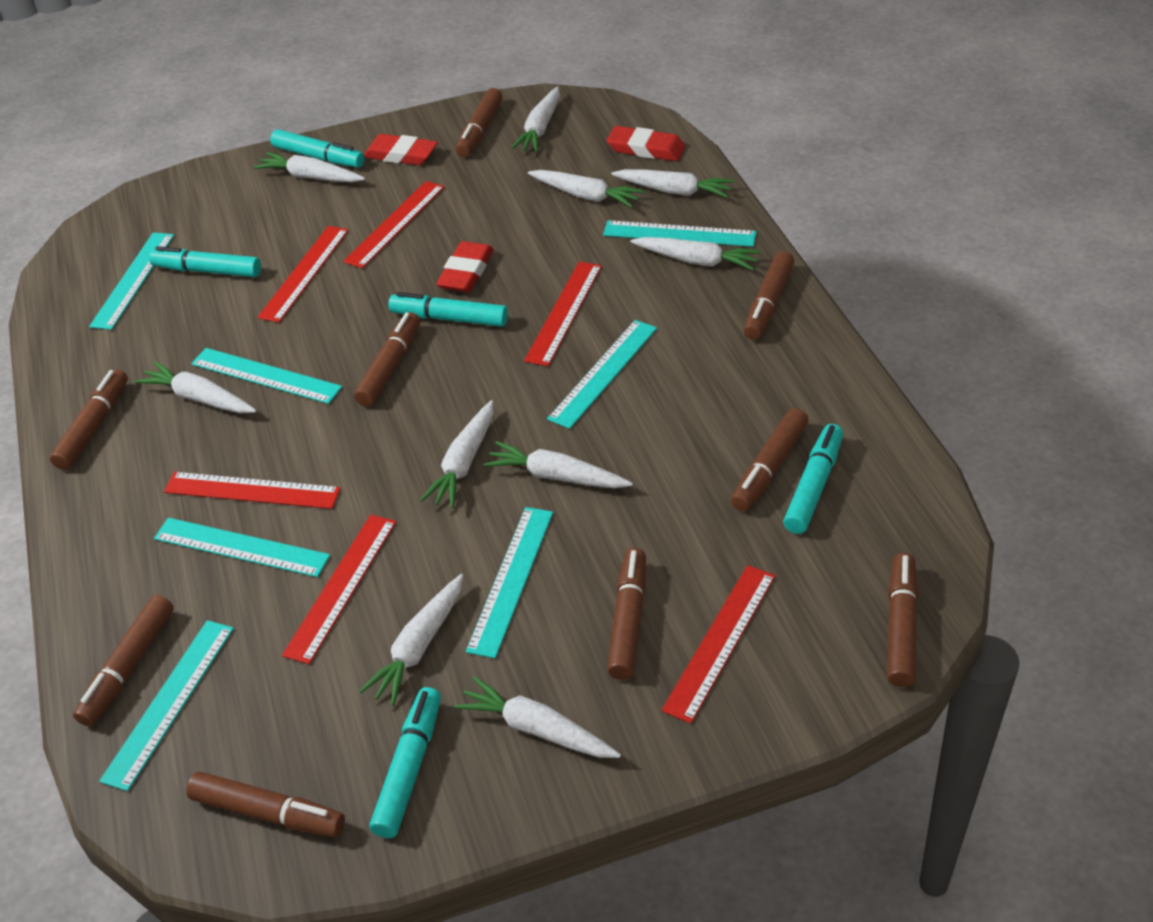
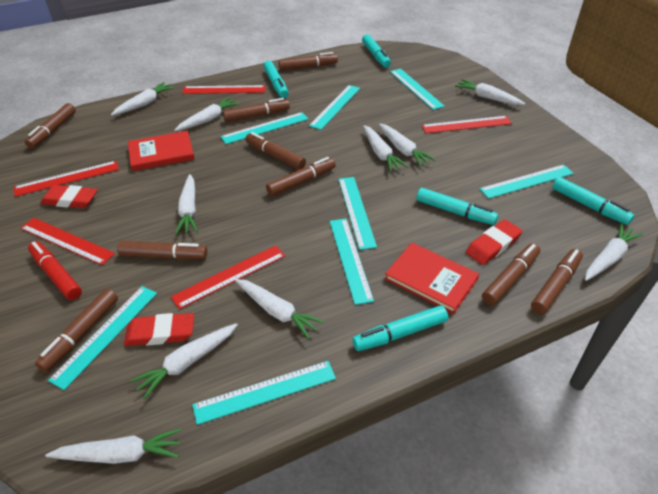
red book: 0 -> 2
red marker: 0 -> 1
red ruler: 6 -> 5
turquoise ruler: 7 -> 8

